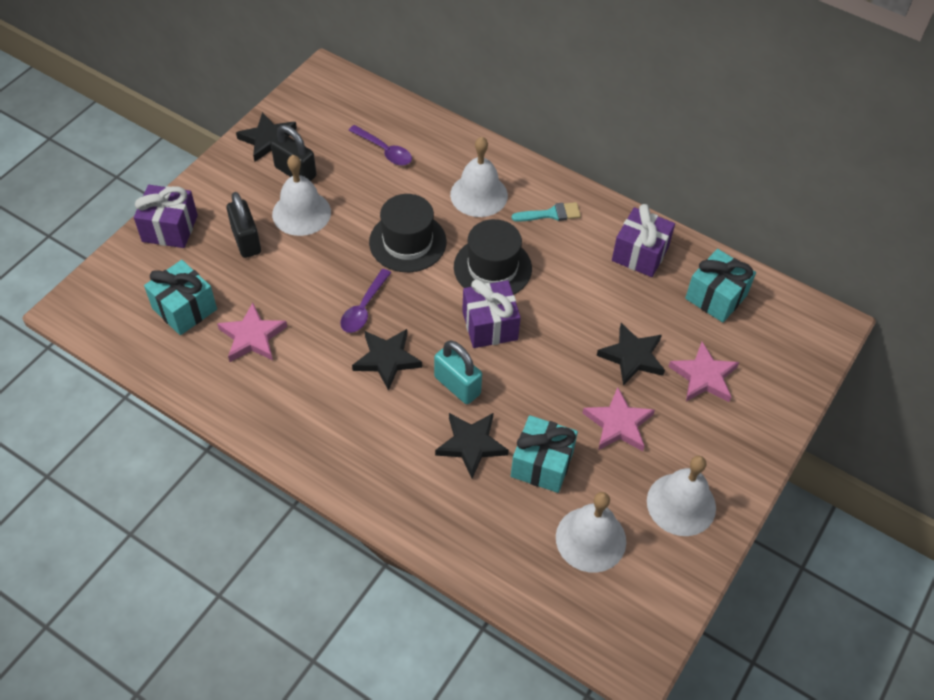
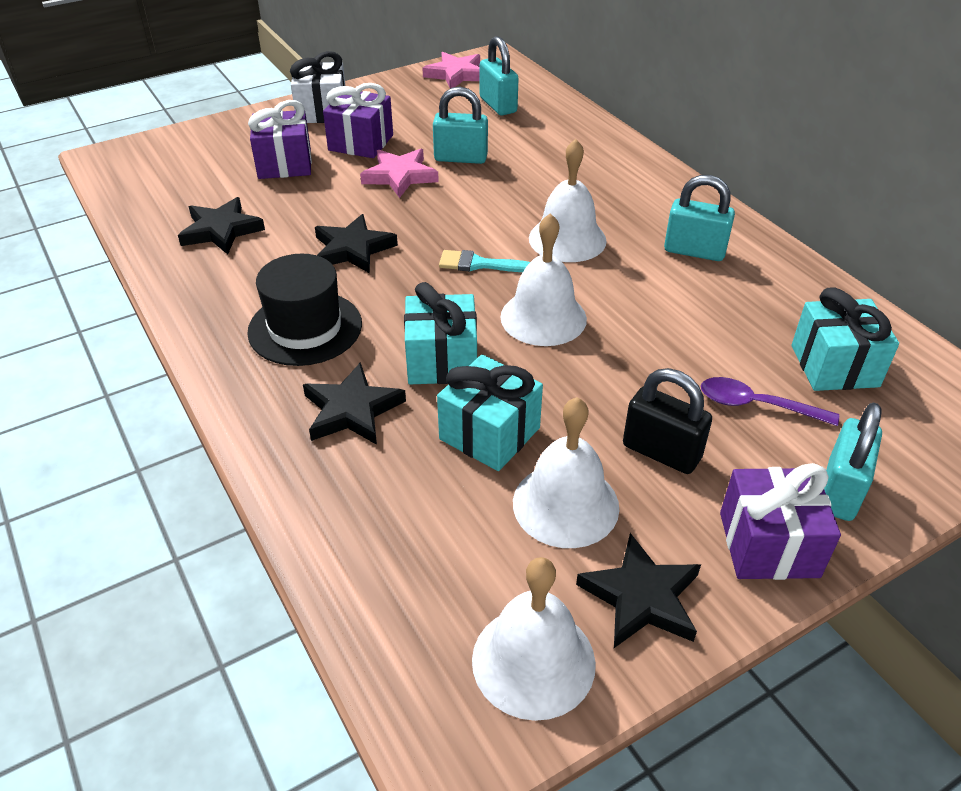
black hat: 2 -> 1
black padlock: 2 -> 1
pink star: 3 -> 2
purple spoon: 2 -> 1
turquoise padlock: 1 -> 4
white gift: 0 -> 1

